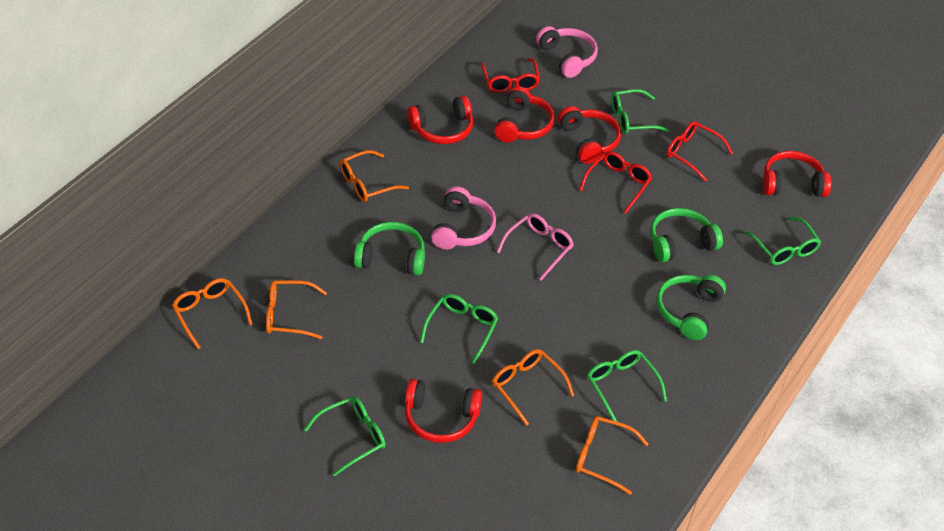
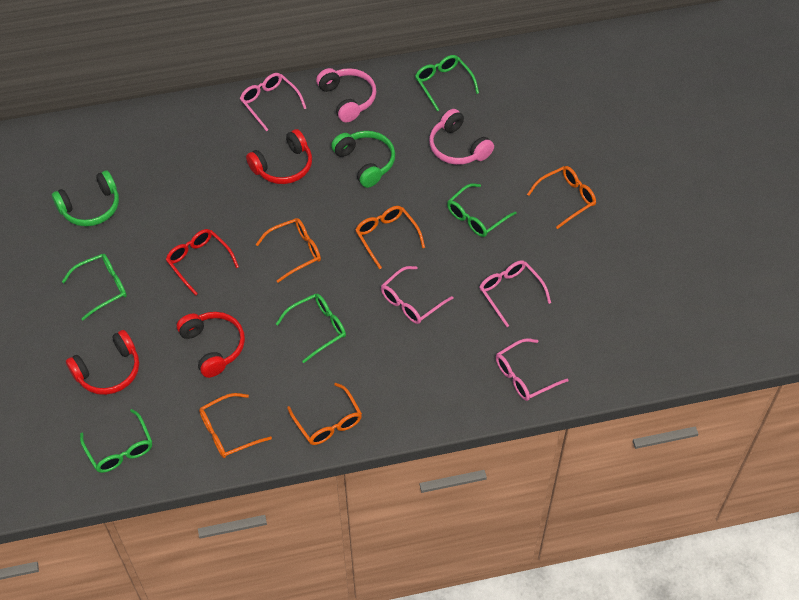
green headphones: 3 -> 2
pink glasses: 1 -> 4
red glasses: 3 -> 1
red headphones: 5 -> 3

